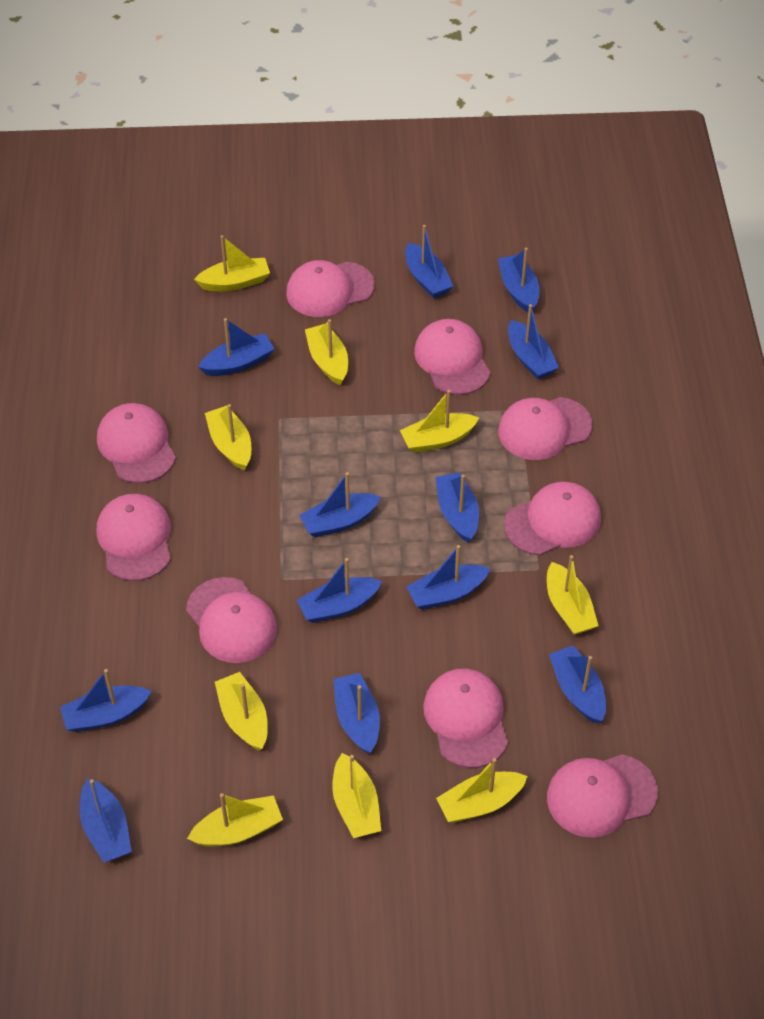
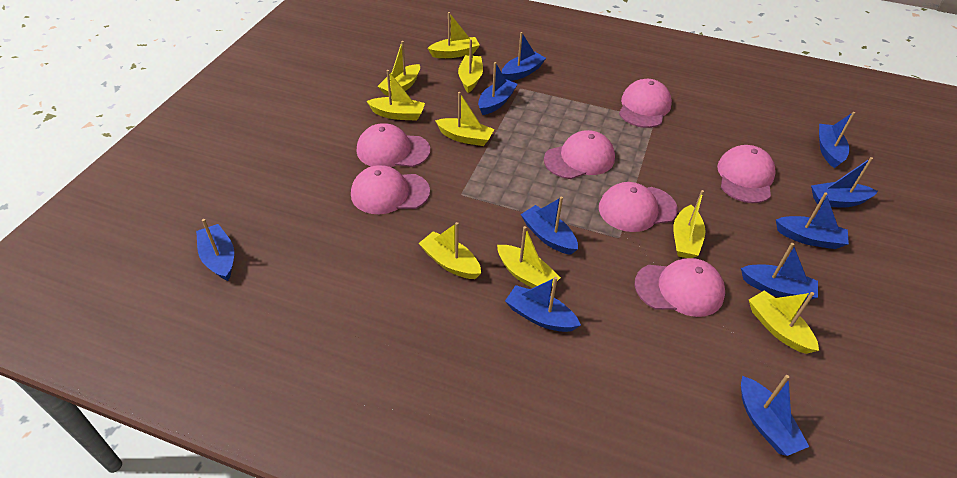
blue boat: 12 -> 10
pink cap: 9 -> 7

